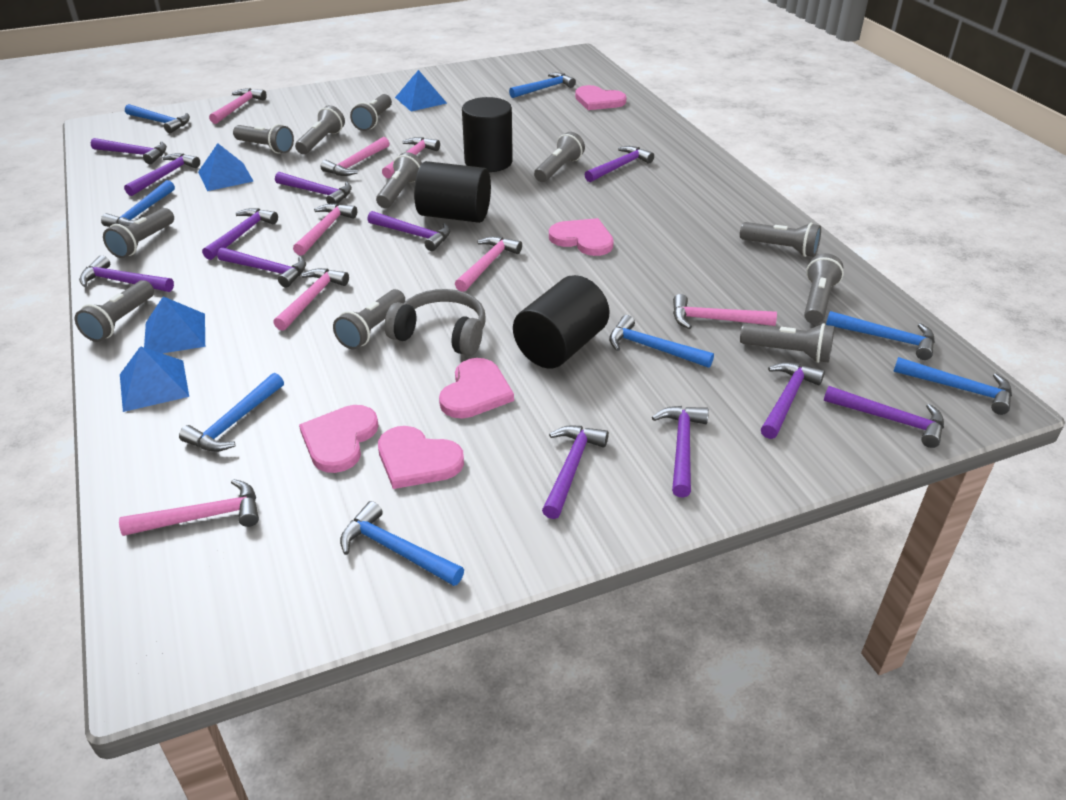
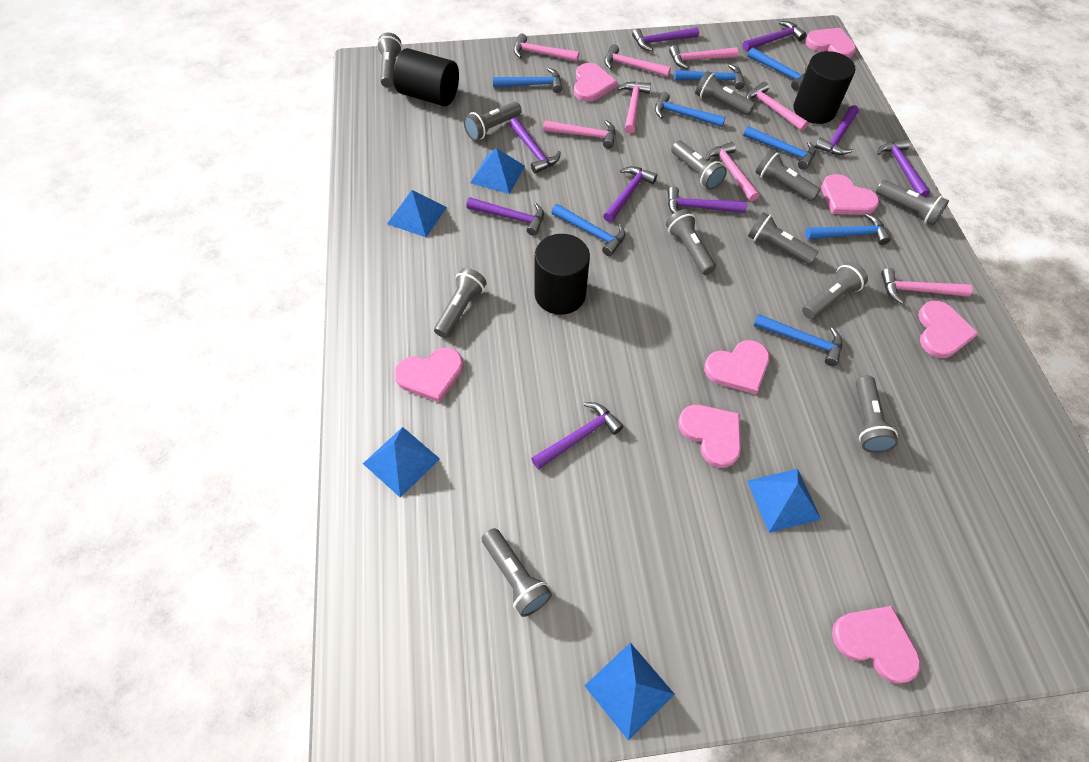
blue pyramid: 4 -> 5
grey flashlight: 11 -> 12
grey headphones: 1 -> 0
pink heart: 5 -> 8
purple hammer: 12 -> 9

